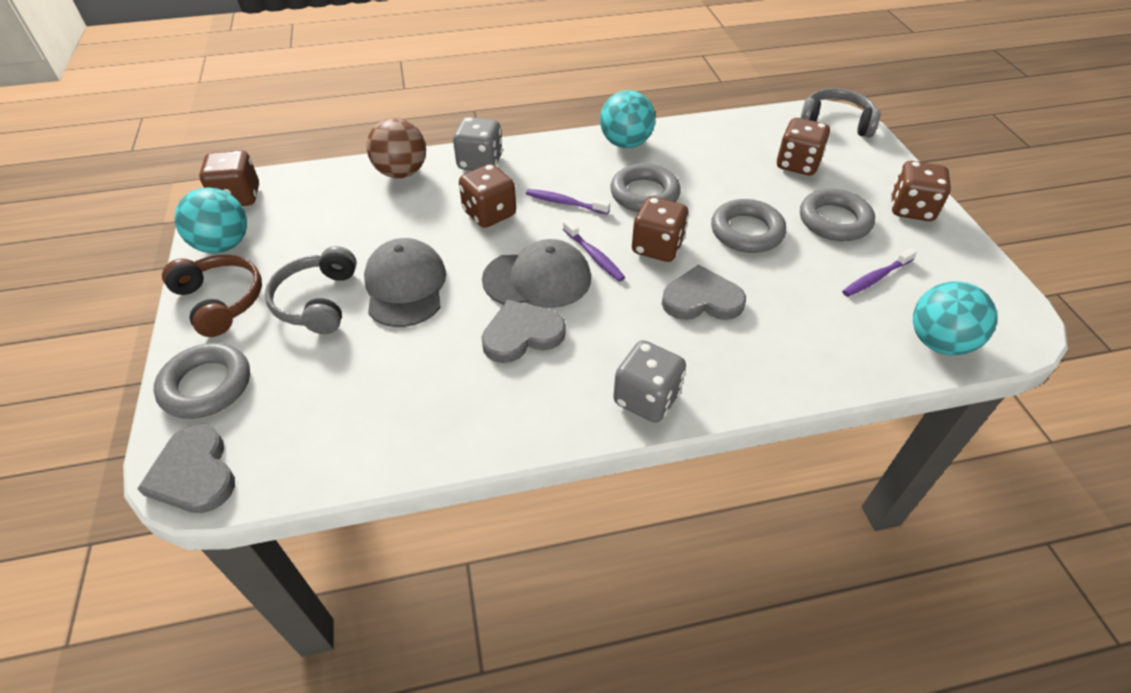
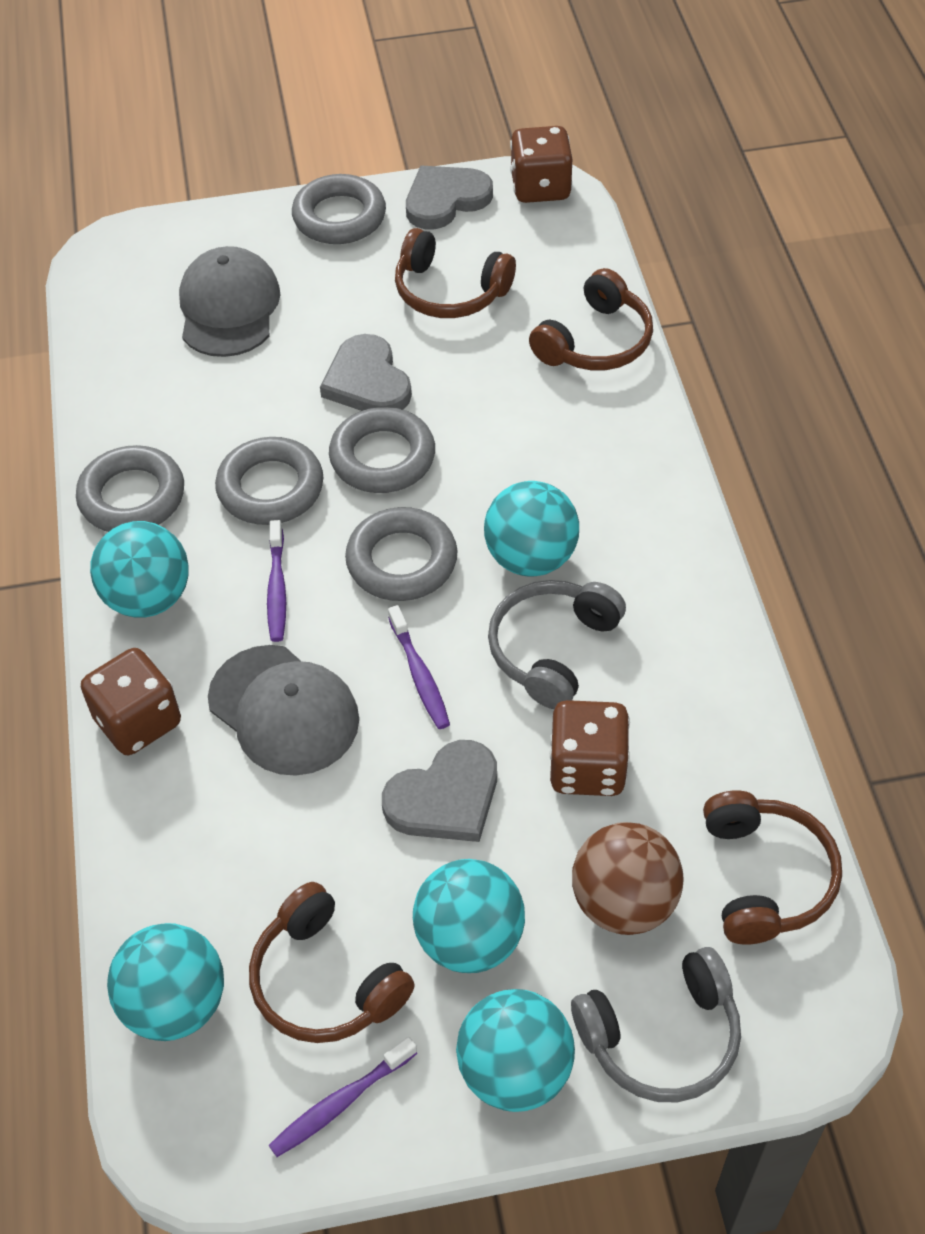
brown dice: 5 -> 3
brown headphones: 1 -> 4
grey dice: 2 -> 0
grey ring: 4 -> 5
turquoise ball: 3 -> 5

